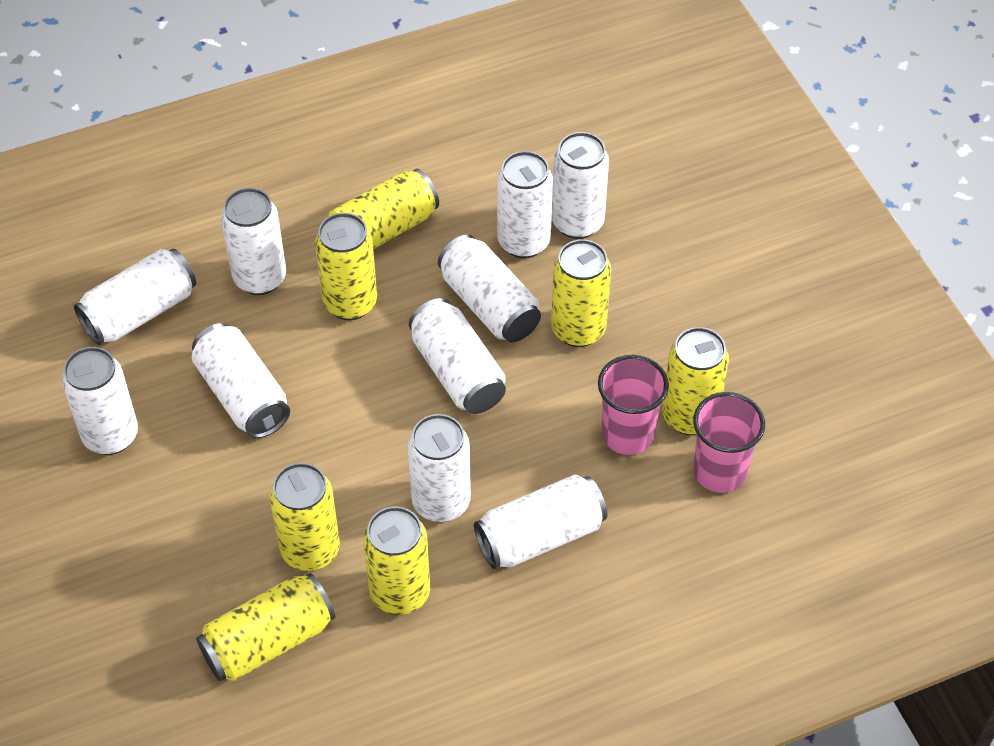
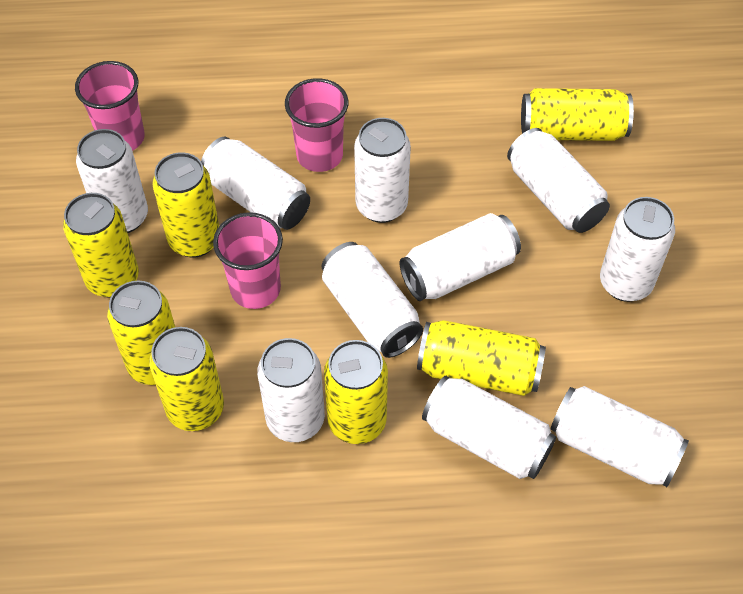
pink cup: 2 -> 3

